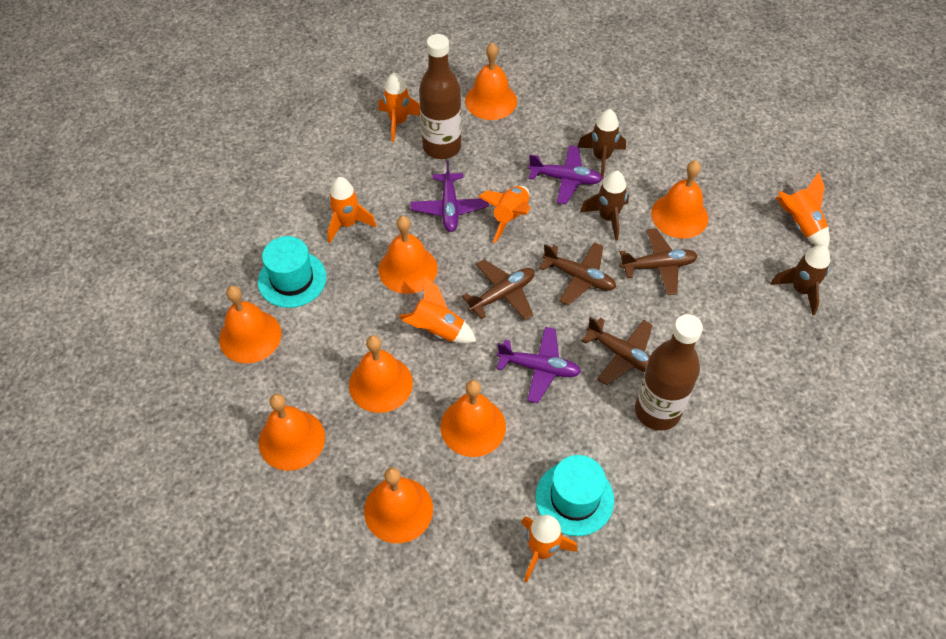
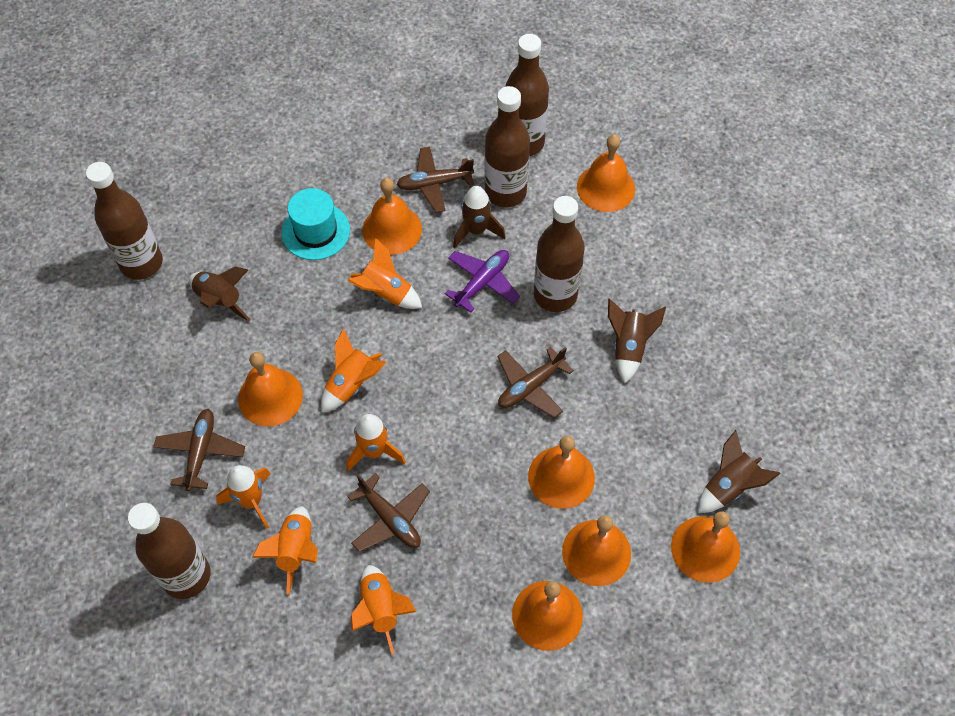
brown bottle: 2 -> 5
brown rocket: 3 -> 4
orange bell: 8 -> 7
purple plane: 3 -> 1
turquoise hat: 2 -> 1

